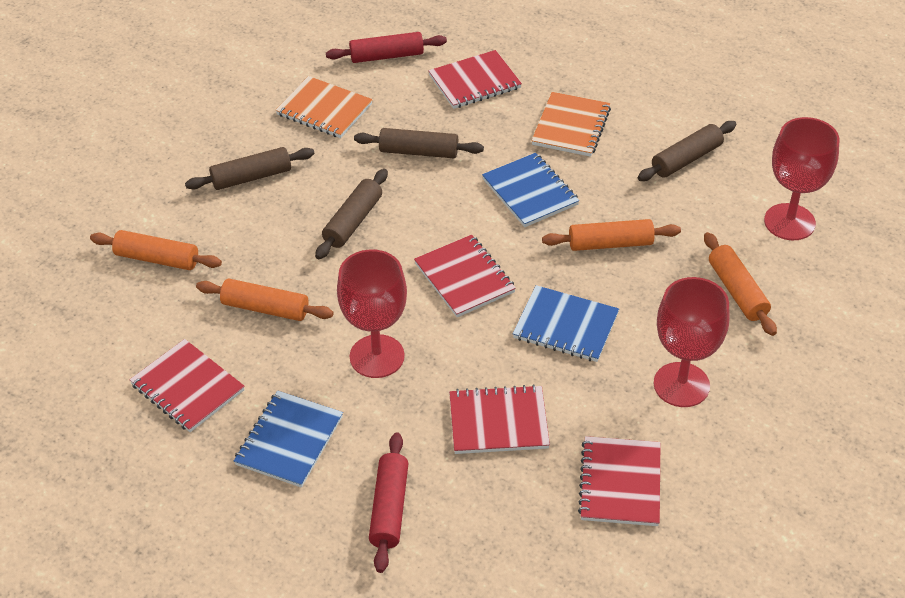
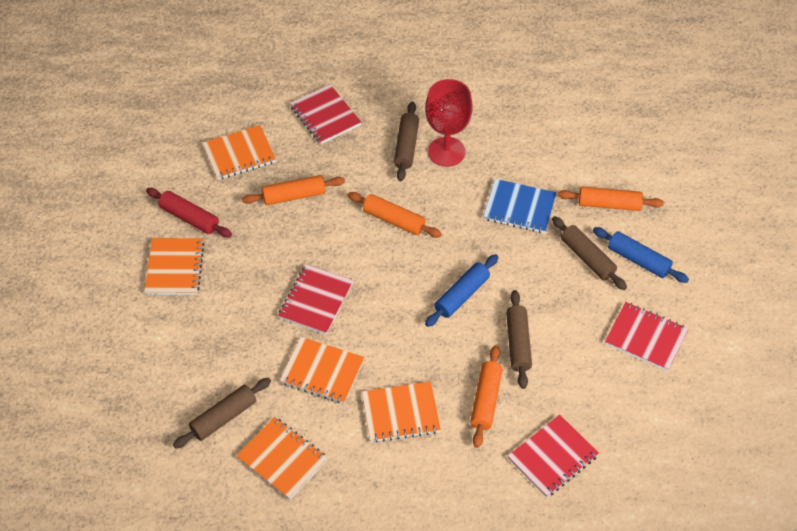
blue notebook: 3 -> 1
blue rolling pin: 0 -> 2
orange notebook: 2 -> 5
red goblet: 3 -> 1
red notebook: 5 -> 4
red rolling pin: 2 -> 1

